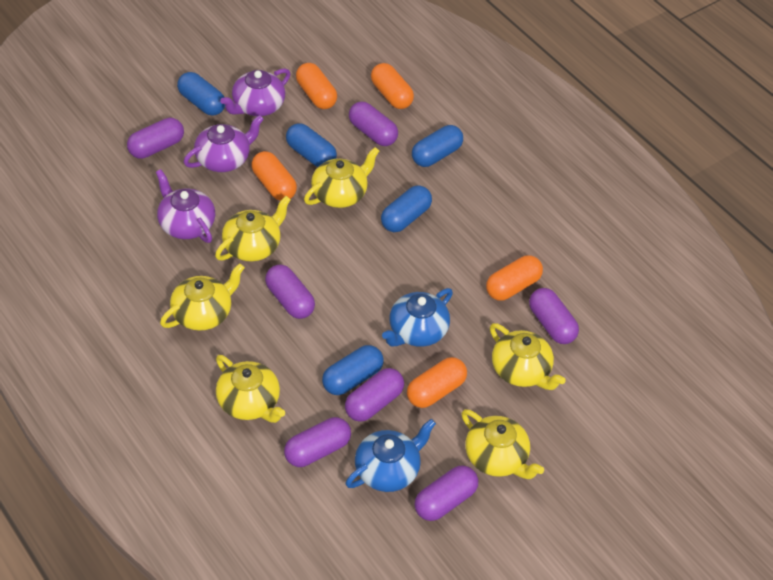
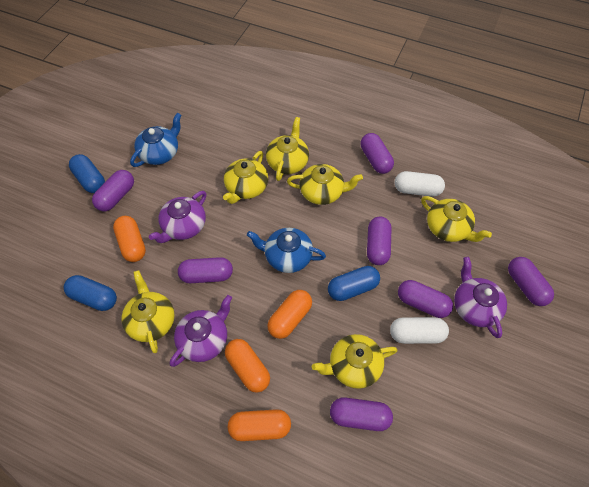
blue capsule: 5 -> 3
orange capsule: 5 -> 4
white capsule: 0 -> 2

